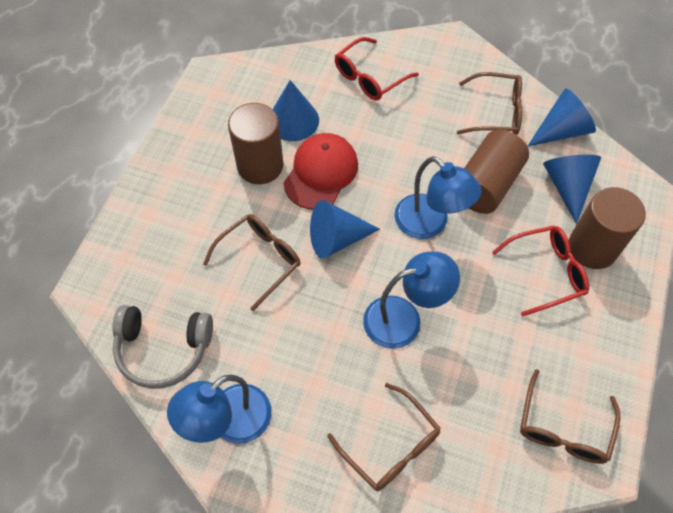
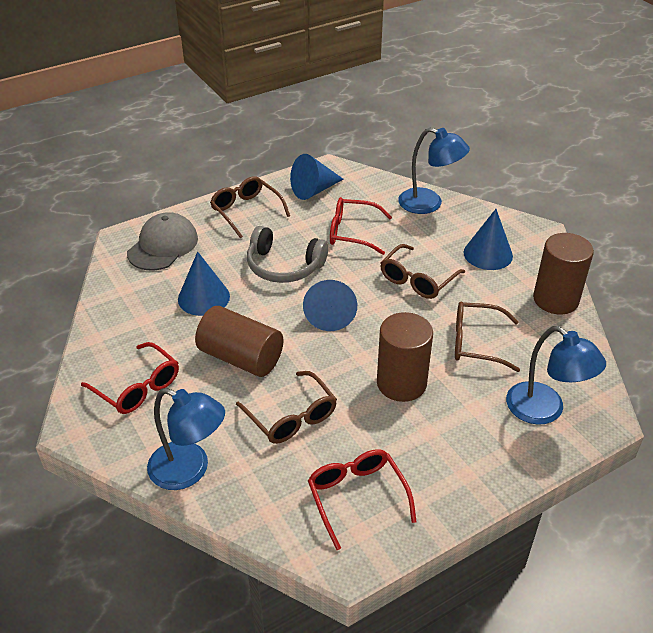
grey cap: 0 -> 1
red cap: 1 -> 0
red glasses: 2 -> 3

